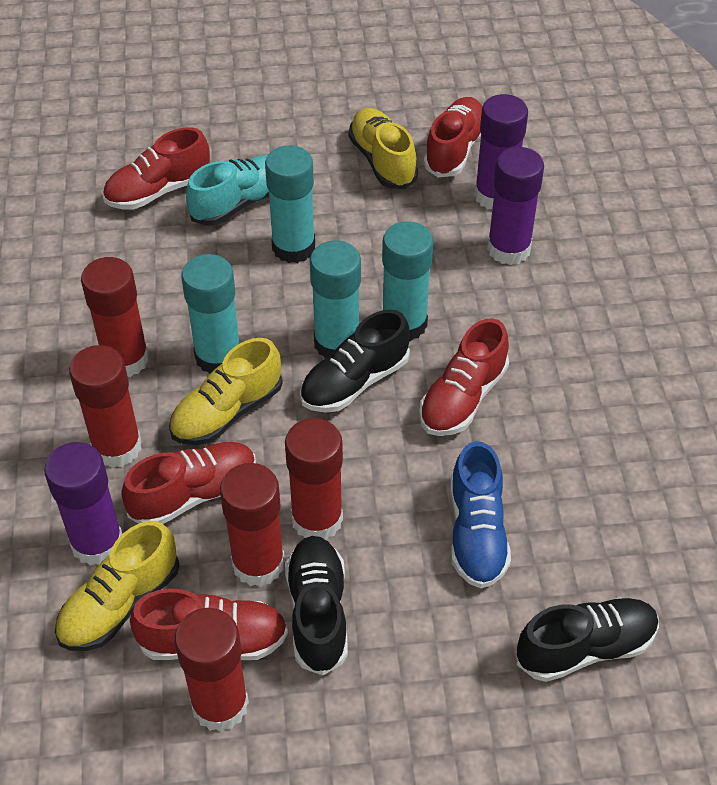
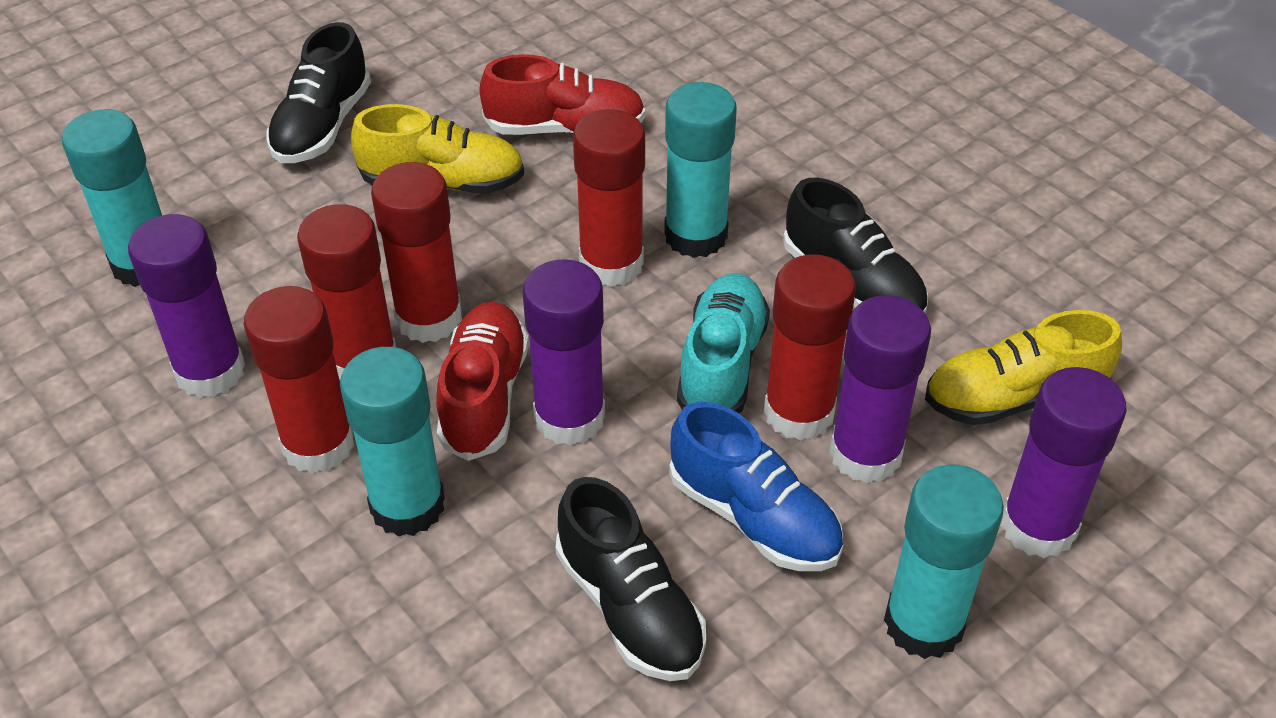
purple glue stick: 3 -> 4
red shoe: 5 -> 2
yellow shoe: 3 -> 2

